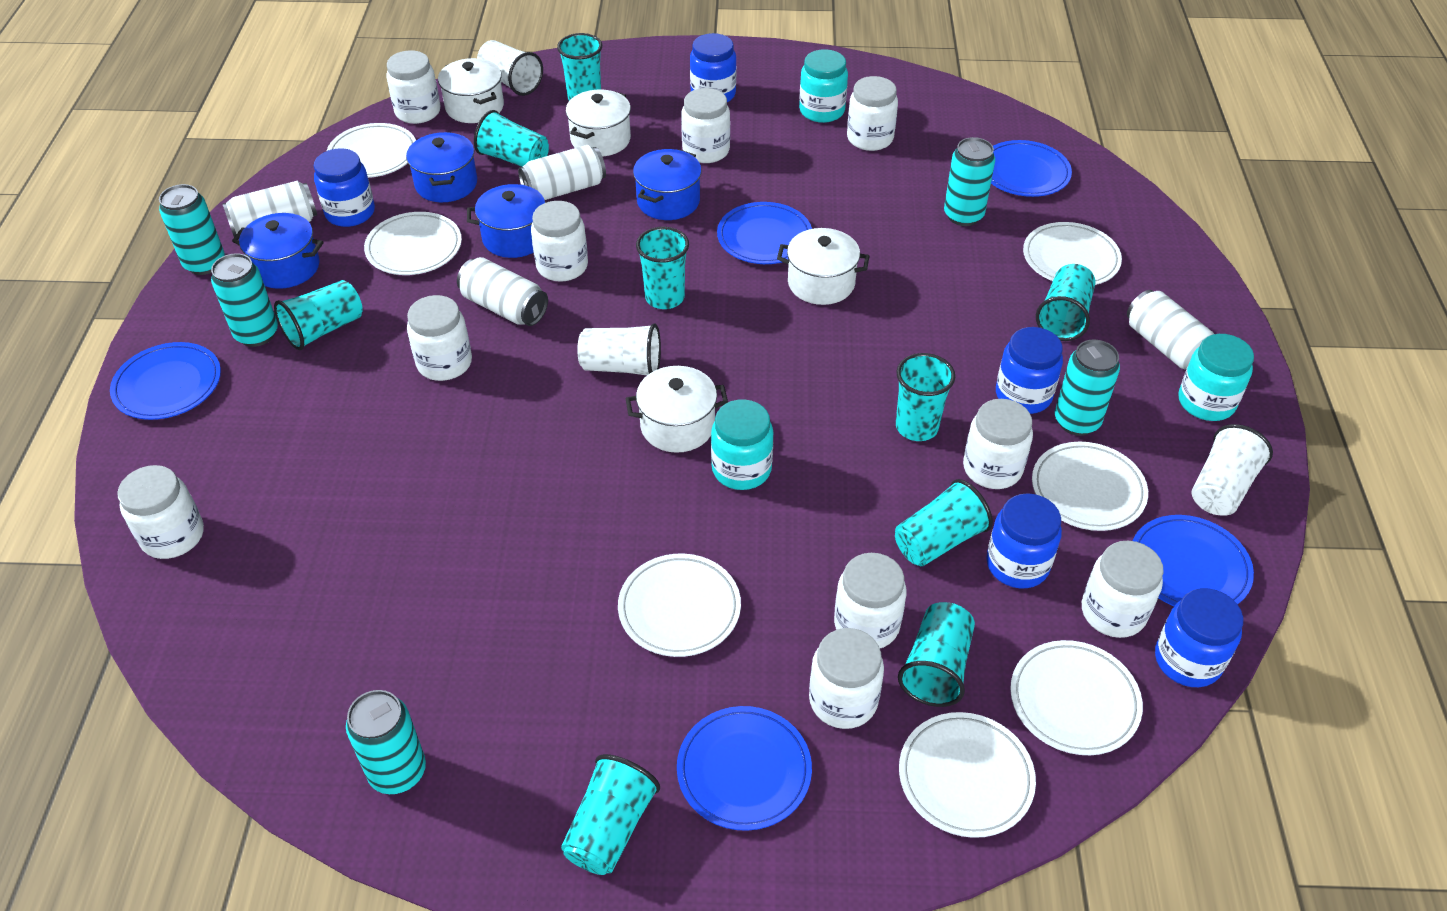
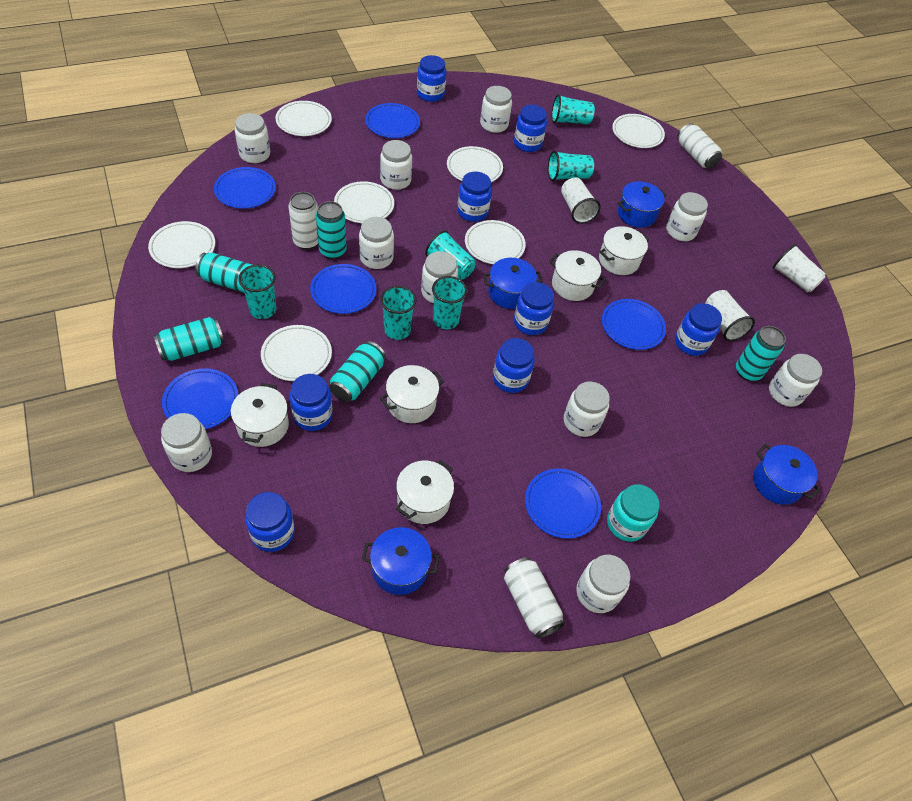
blue jar: 5 -> 8
blue plate: 5 -> 6
turquoise cup: 9 -> 6
turquoise jar: 3 -> 1
white can: 4 -> 3
white pot: 4 -> 5

